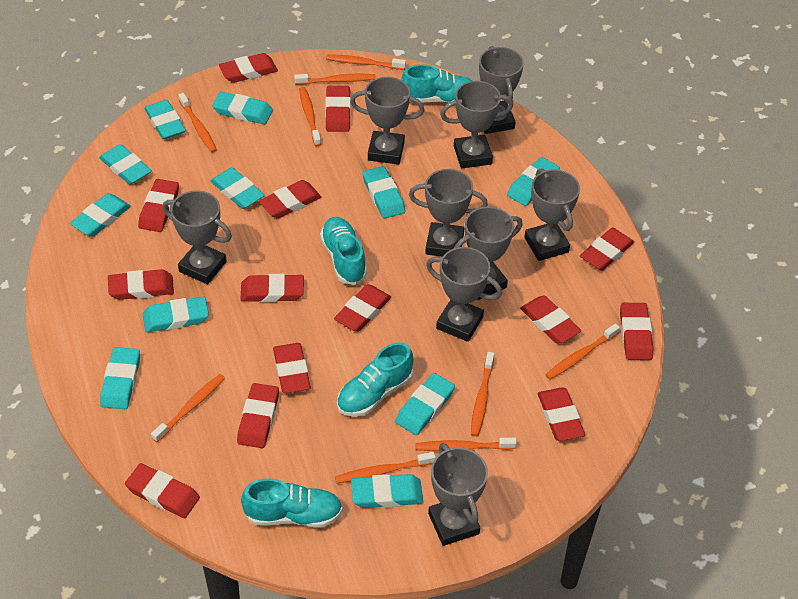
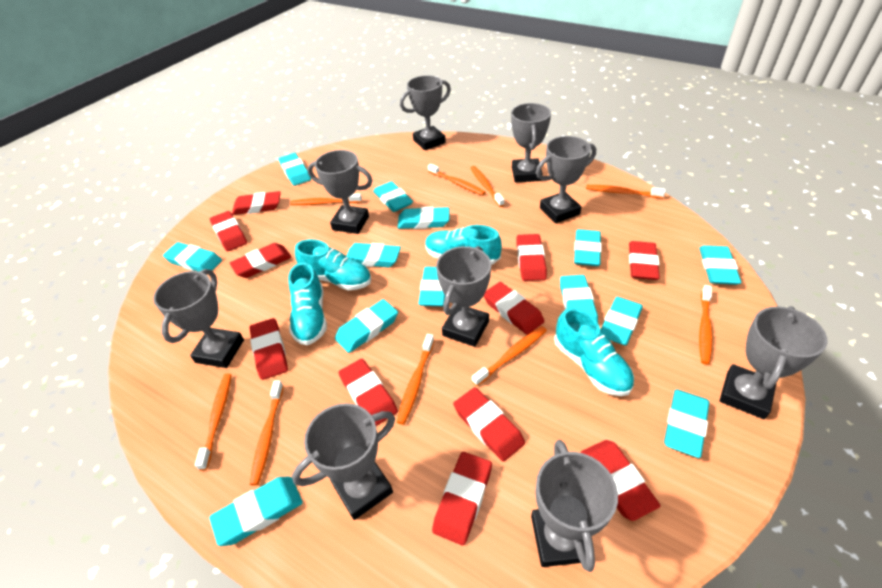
red eraser: 14 -> 11
turquoise eraser: 11 -> 13

